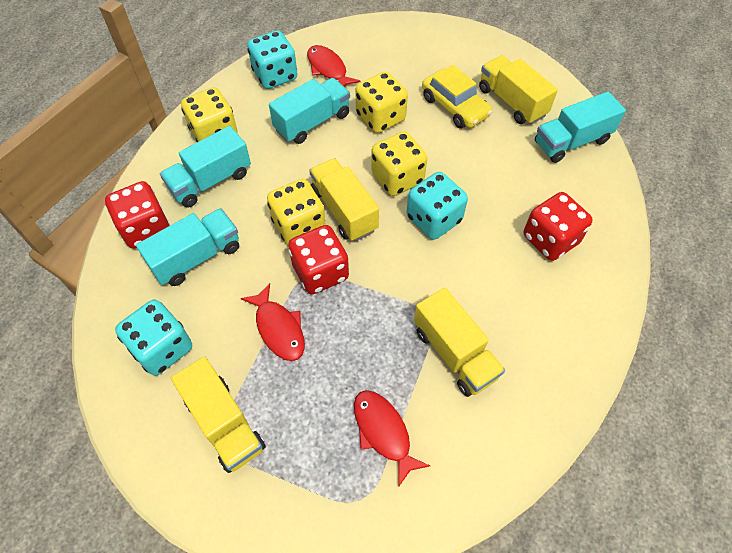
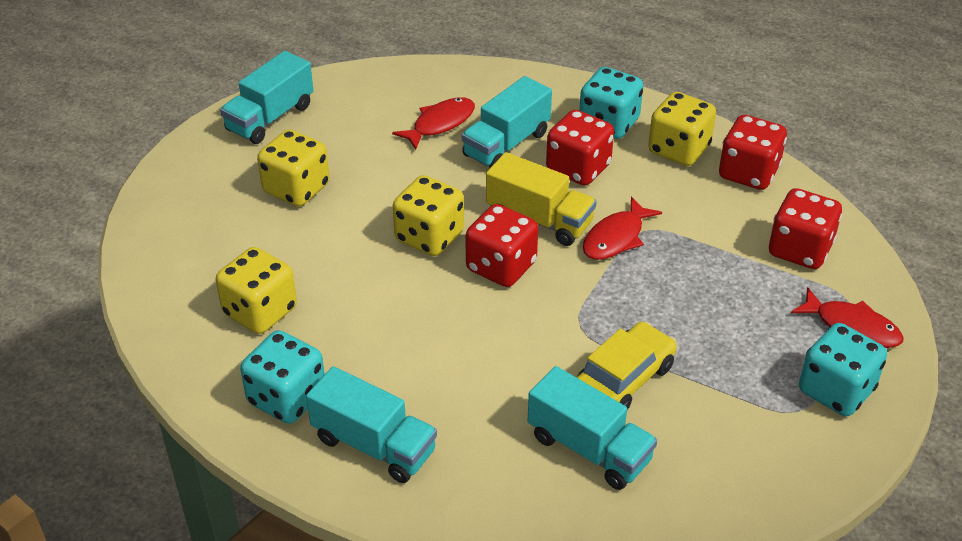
red dice: 3 -> 4
yellow truck: 4 -> 1

